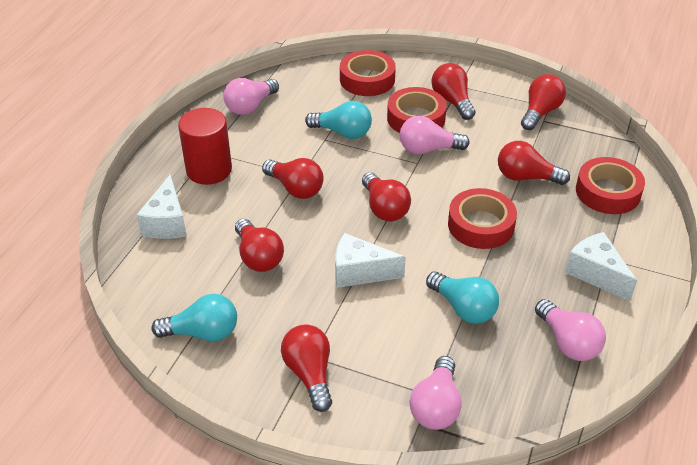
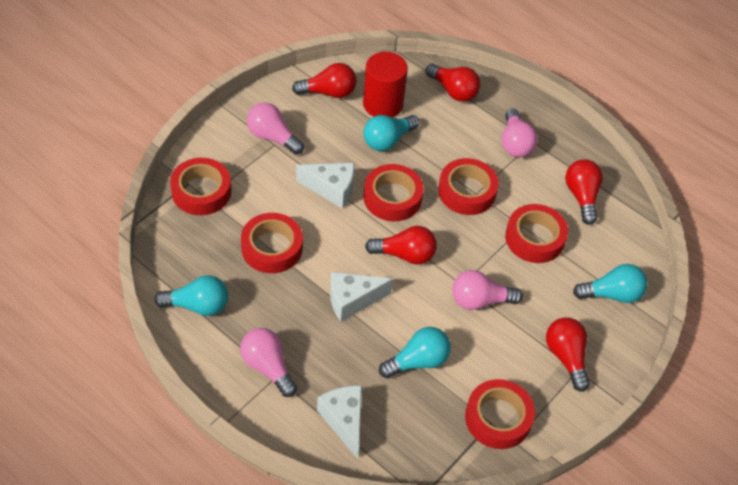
red light bulb: 7 -> 5
red tape: 4 -> 6
turquoise light bulb: 3 -> 4

